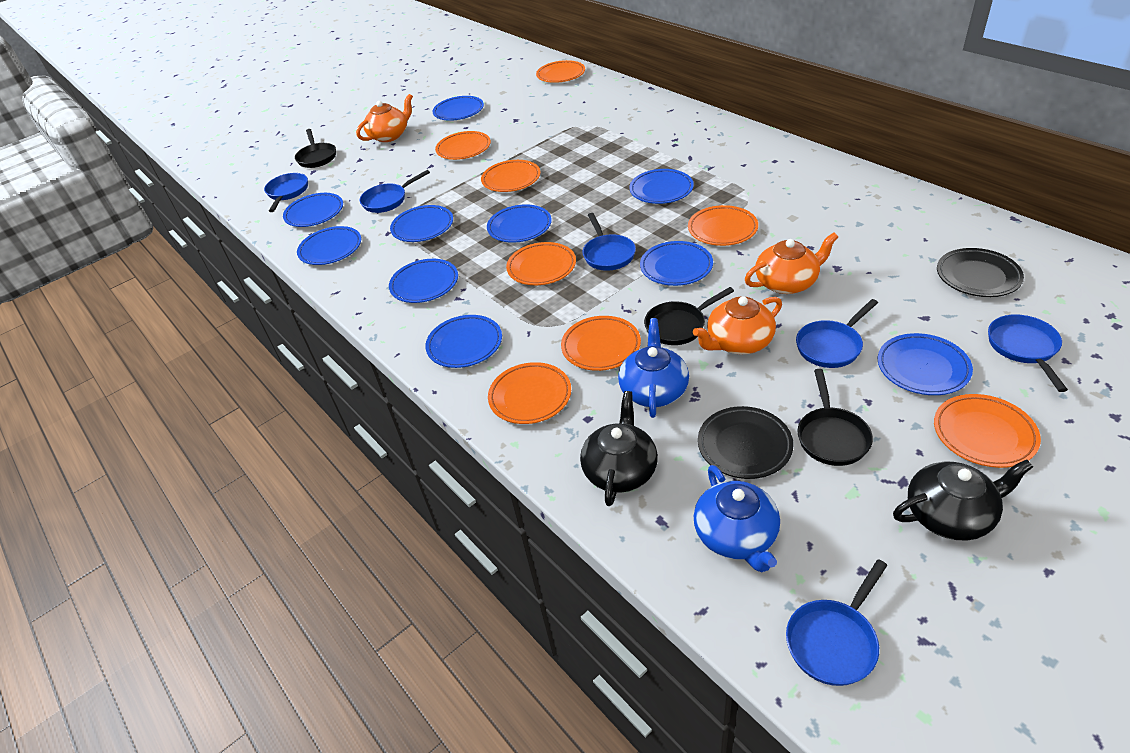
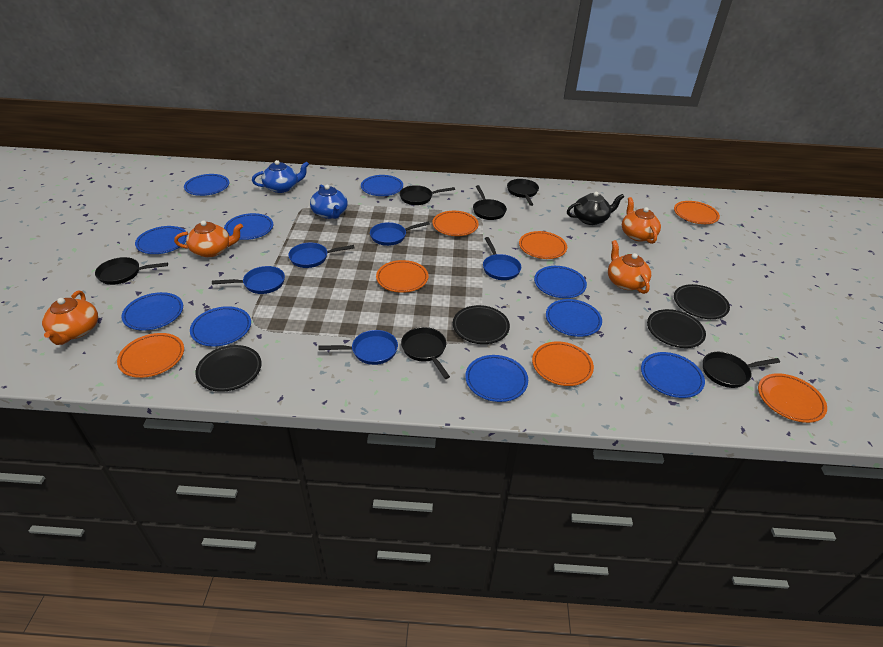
black pan: 3 -> 6
black plate: 2 -> 4
black teapot: 2 -> 1
blue pan: 6 -> 5
orange plate: 8 -> 7
orange teapot: 3 -> 4

